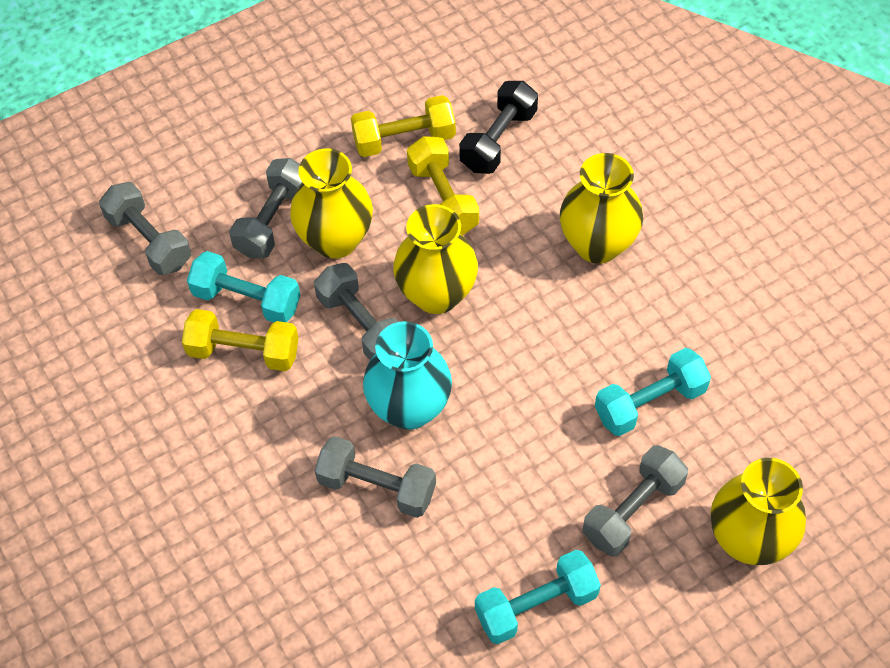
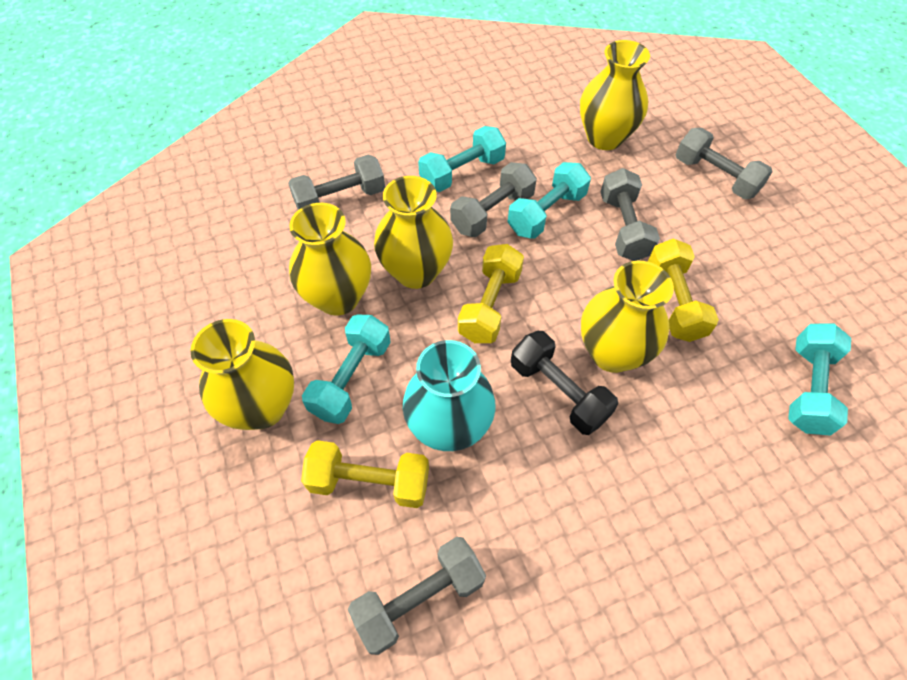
turquoise dumbbell: 3 -> 4
yellow vase: 4 -> 5

